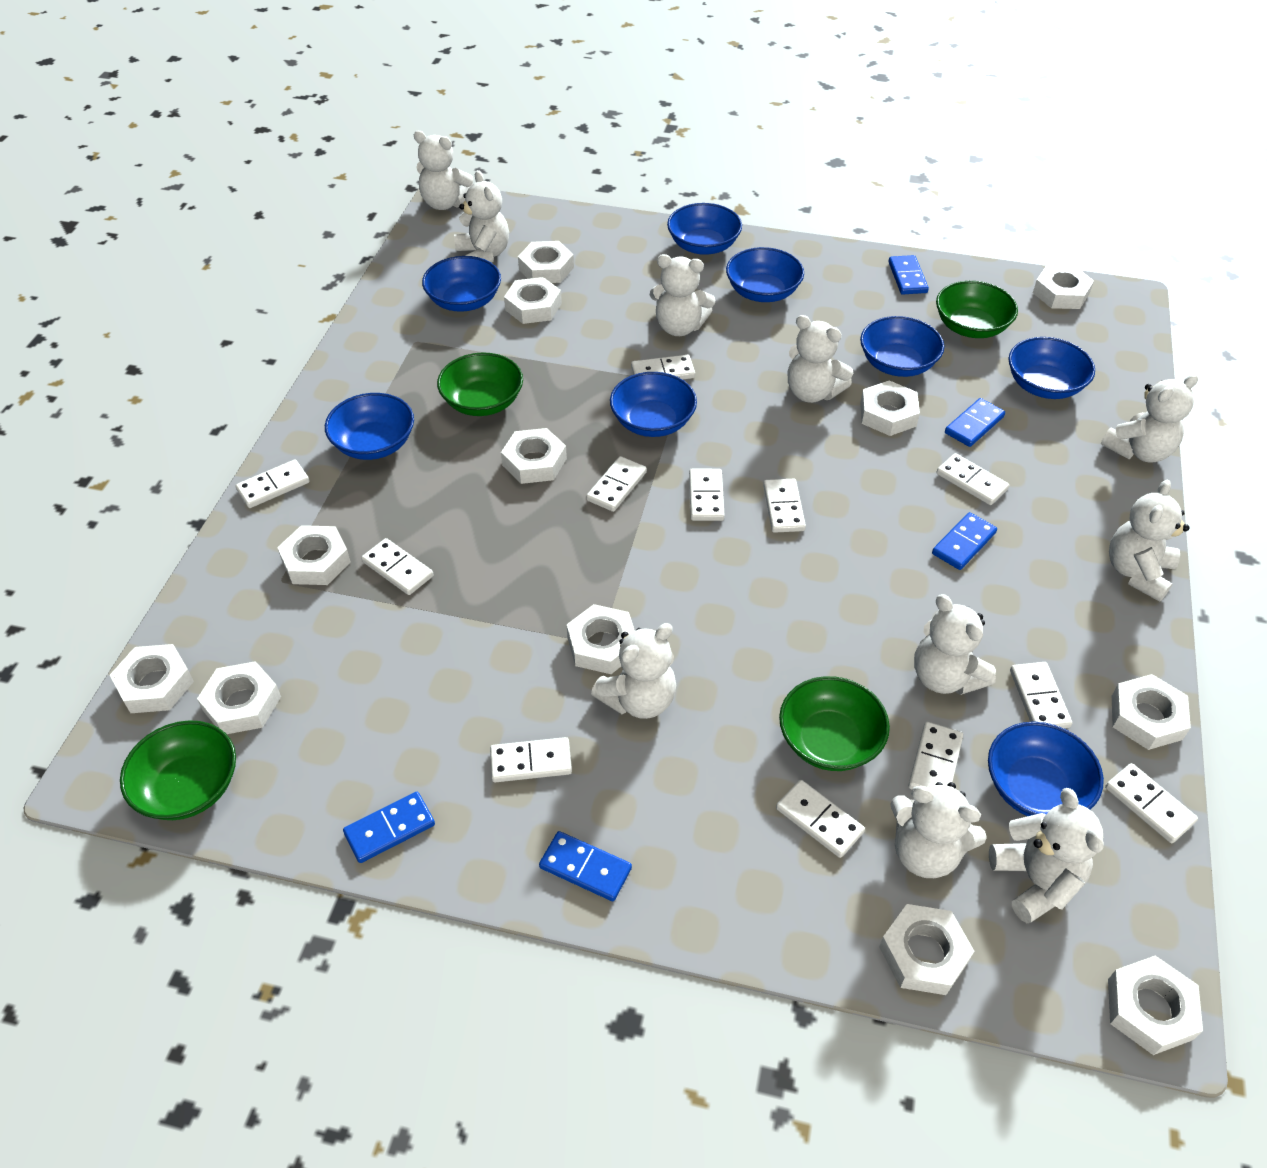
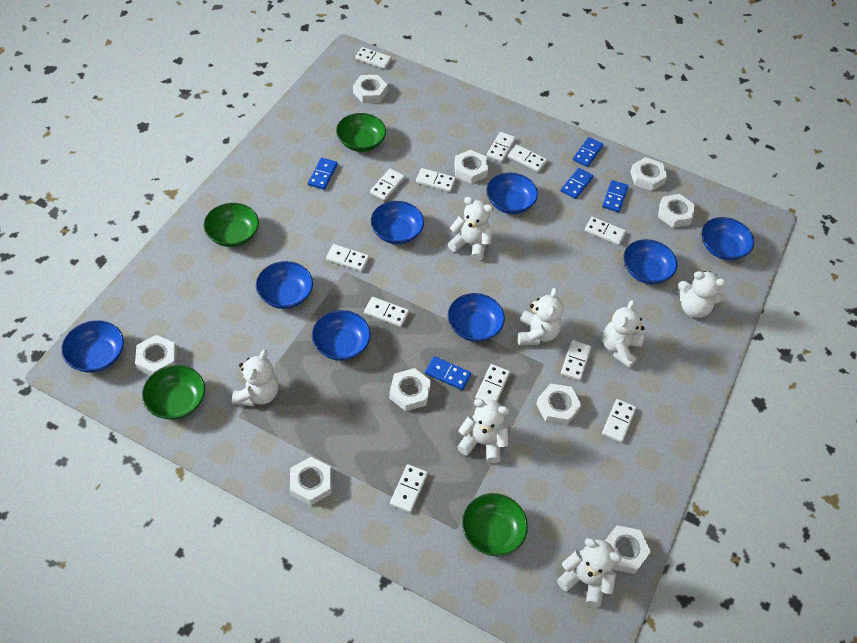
white nut: 12 -> 9
white teddy bear: 10 -> 7

